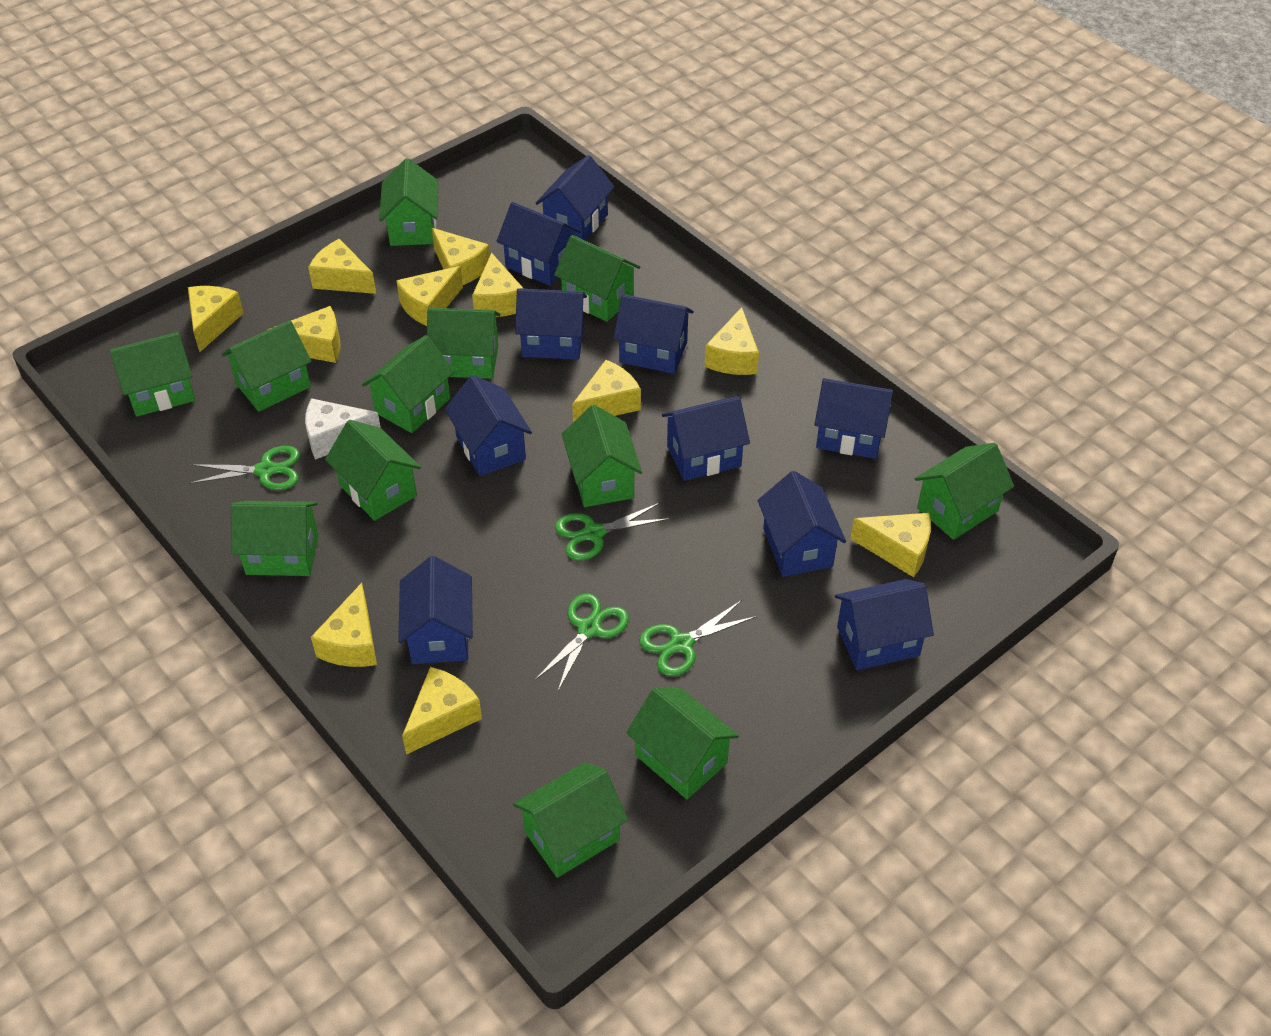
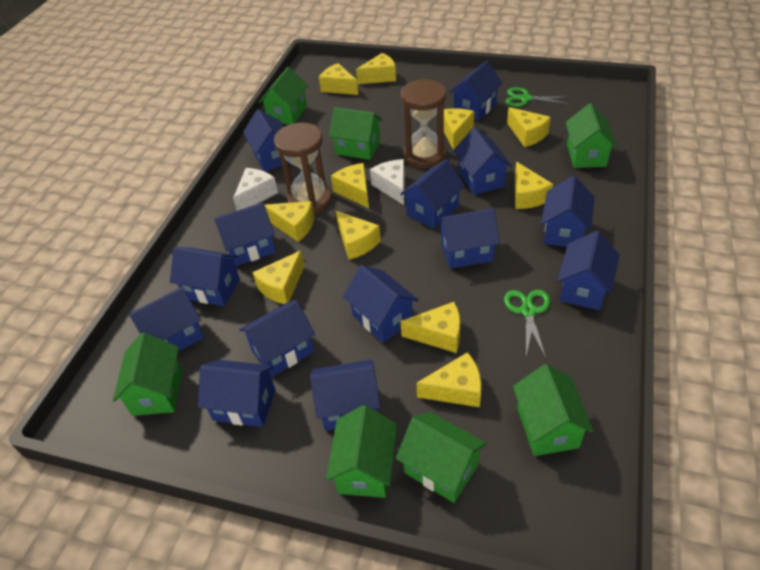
blue house: 10 -> 14
brown hourglass: 0 -> 2
green house: 12 -> 7
green scissors: 4 -> 2
white cheese: 1 -> 2

